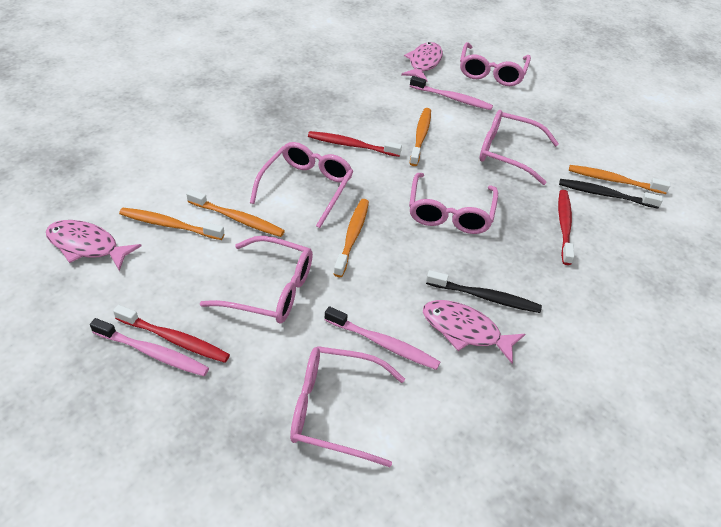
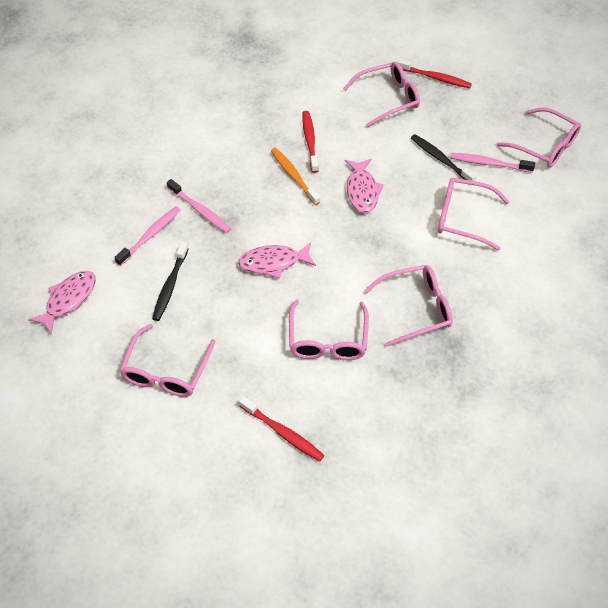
orange toothbrush: 5 -> 1

